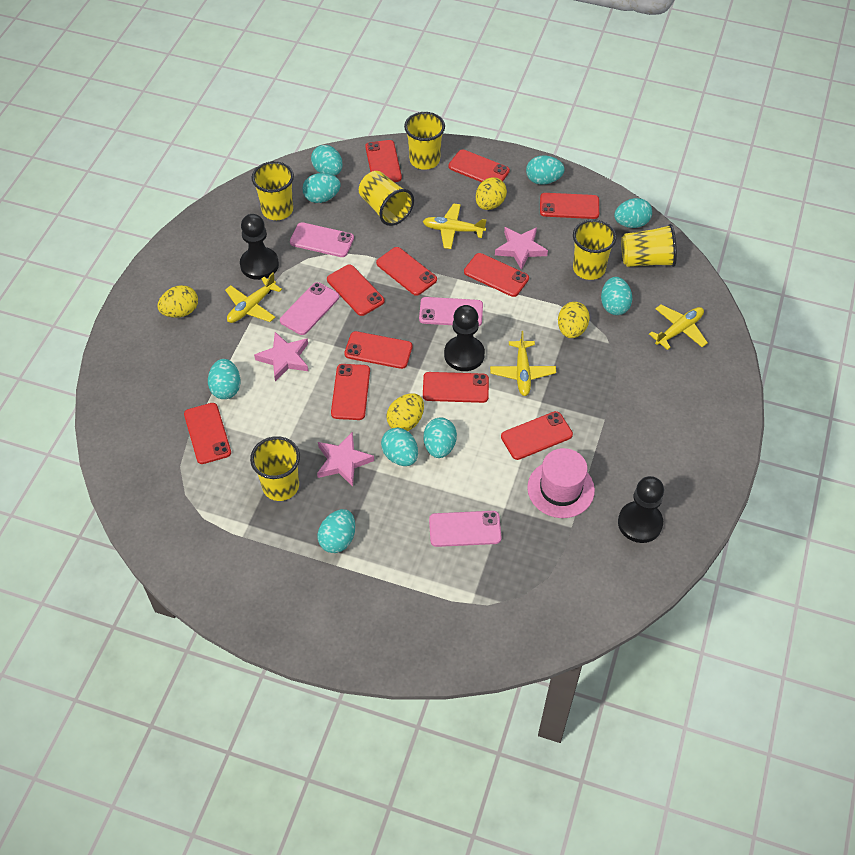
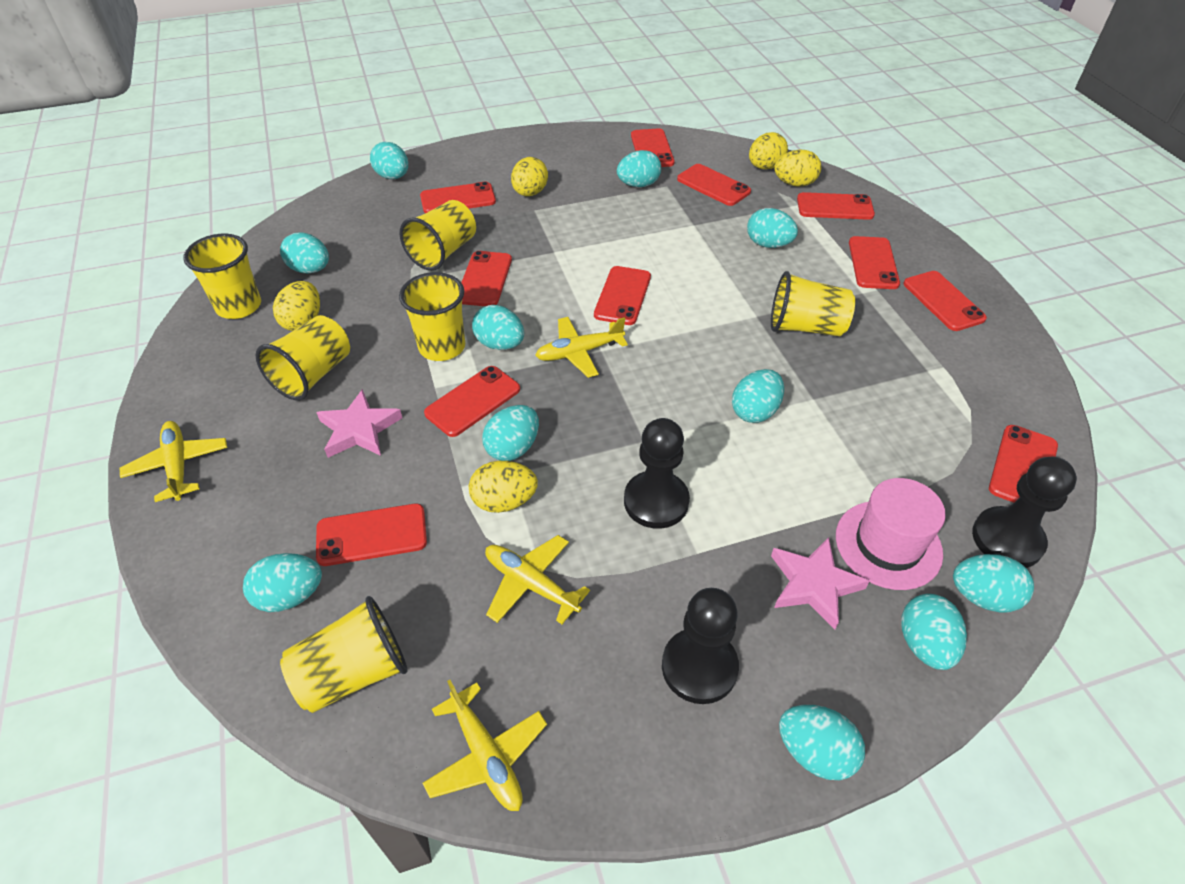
pink phone: 4 -> 0
pink star: 3 -> 2
turquoise egg: 9 -> 11
yellow egg: 4 -> 5

